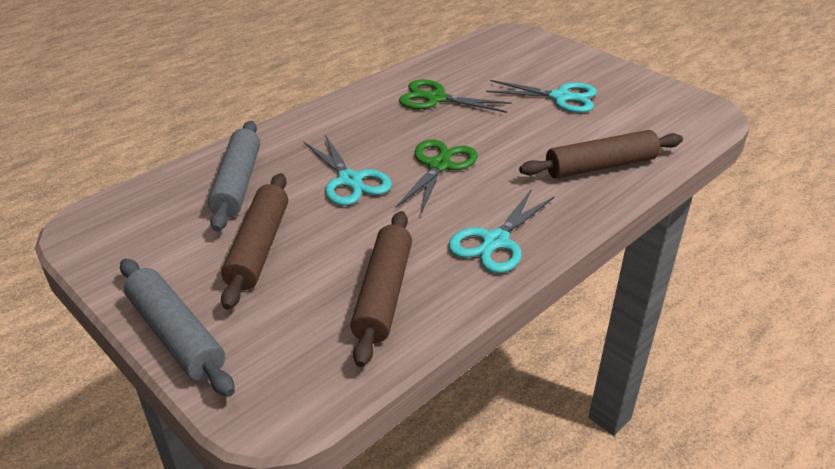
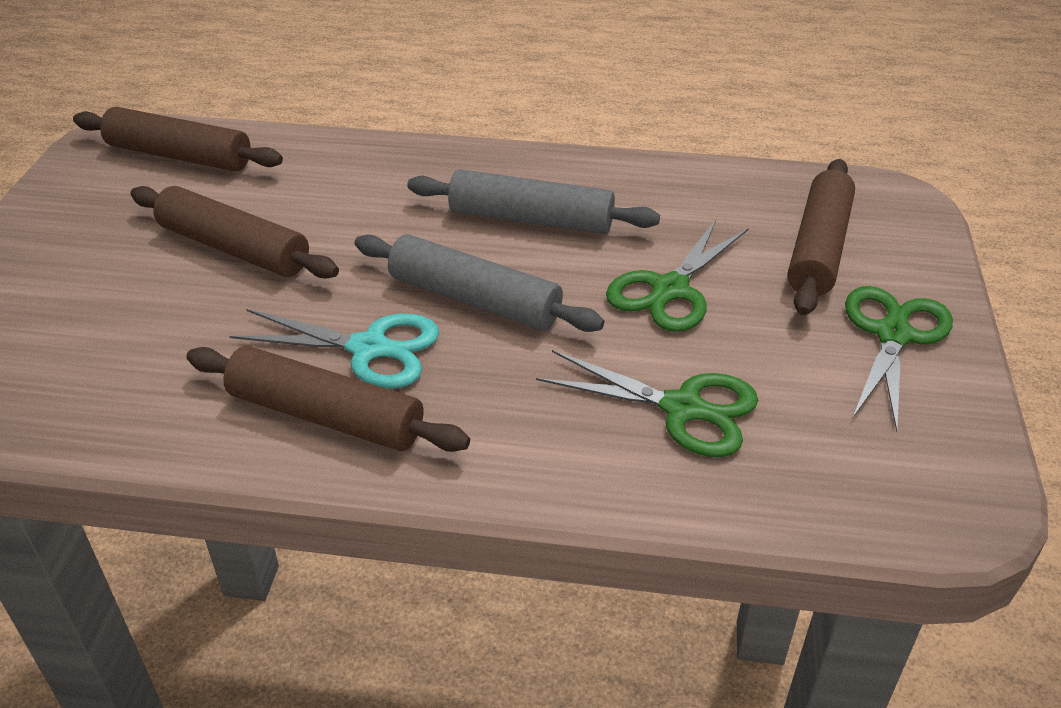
brown rolling pin: 3 -> 4
green scissors: 2 -> 3
turquoise scissors: 3 -> 1

